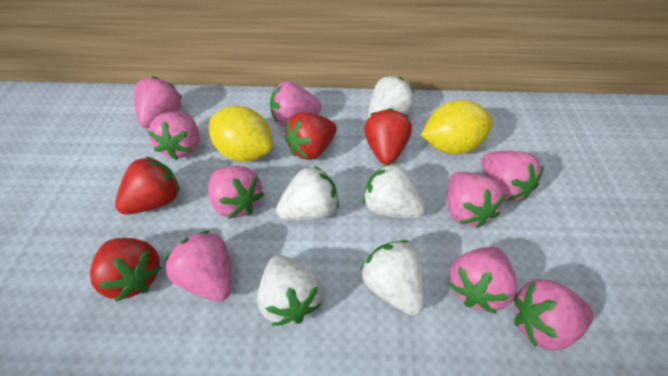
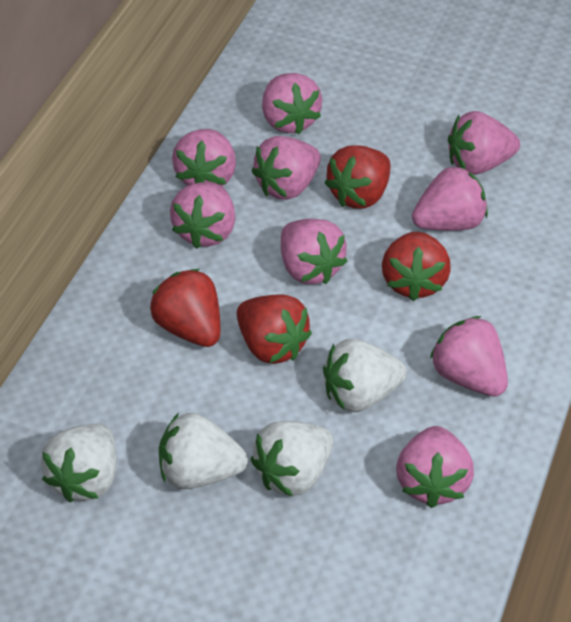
white strawberry: 5 -> 4
yellow lemon: 2 -> 0

